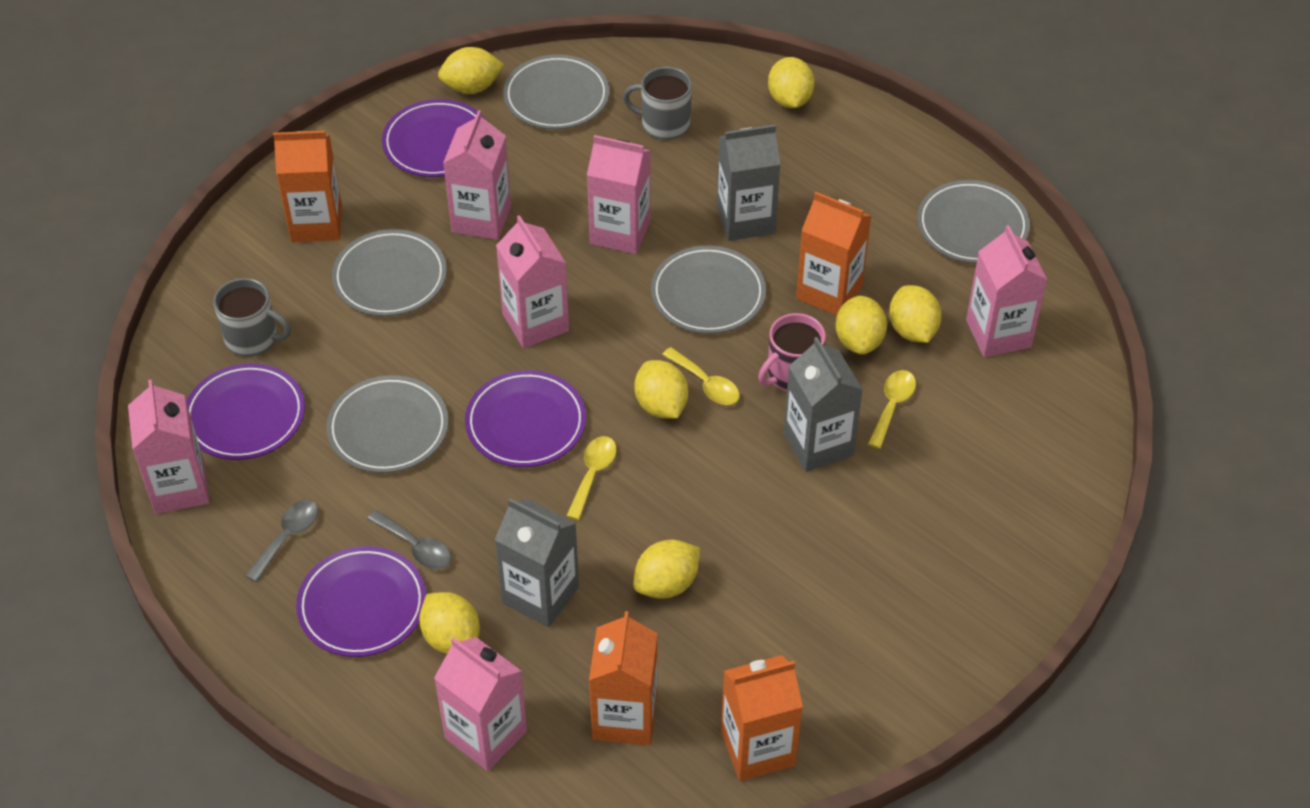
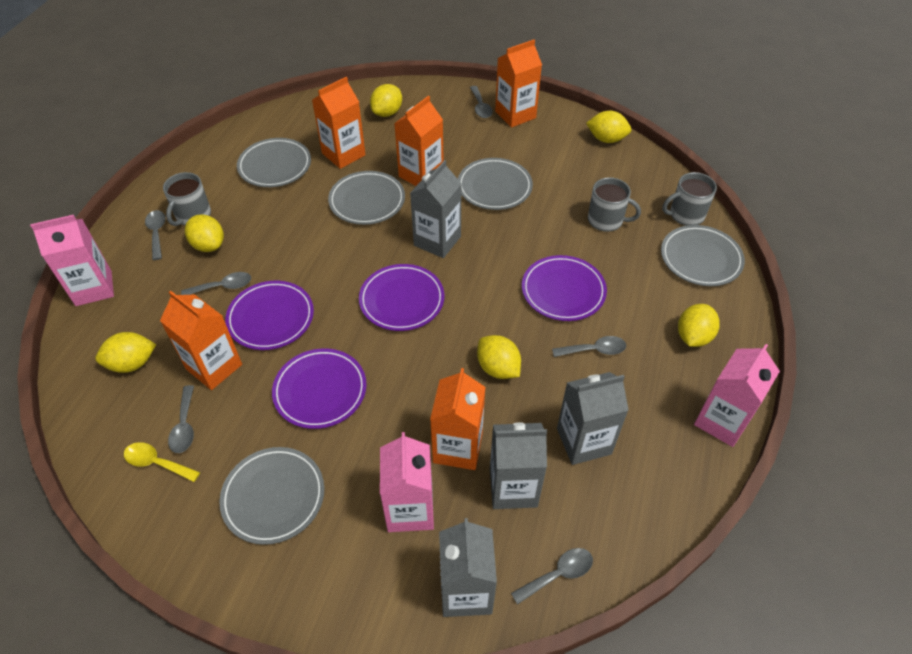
grey carton: 3 -> 4
grey mug: 2 -> 3
grey spoon: 2 -> 6
orange carton: 4 -> 5
pink carton: 6 -> 3
pink mug: 1 -> 0
yellow lemon: 7 -> 6
yellow spoon: 3 -> 1

